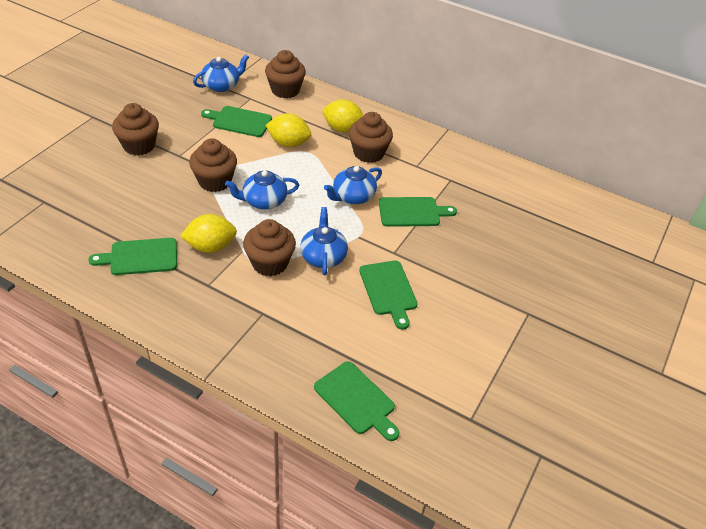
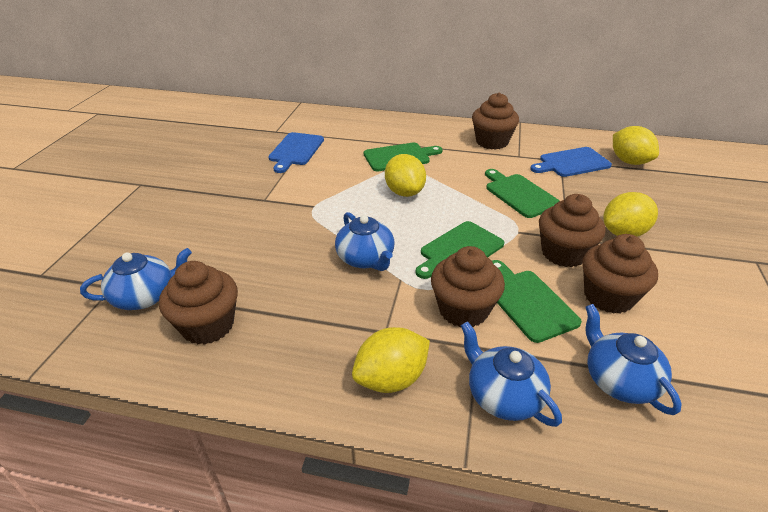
blue cutting board: 0 -> 2
green cutting board: 5 -> 4
yellow lemon: 3 -> 4

